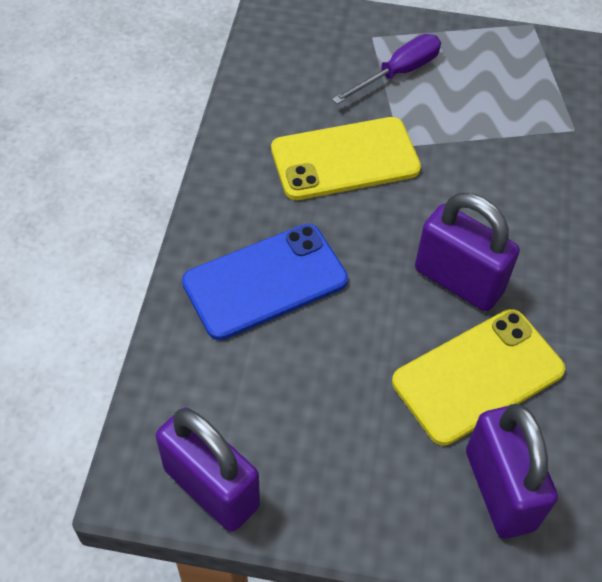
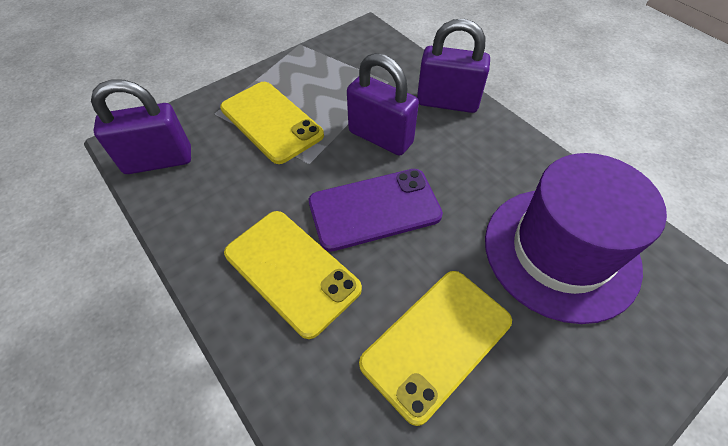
blue phone: 1 -> 0
purple hat: 0 -> 1
purple phone: 0 -> 1
purple screwdriver: 1 -> 0
yellow phone: 2 -> 3

